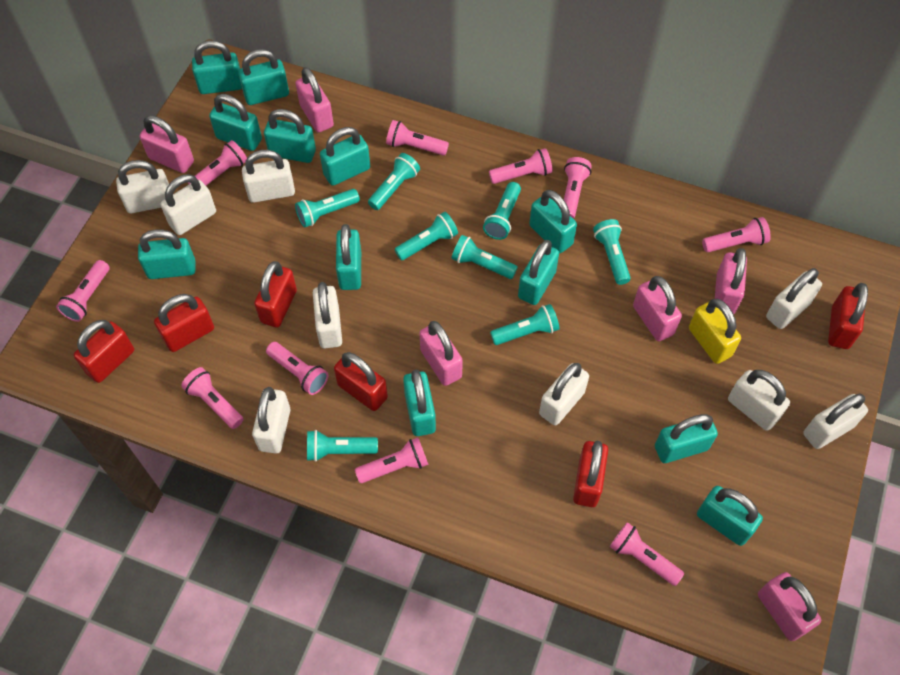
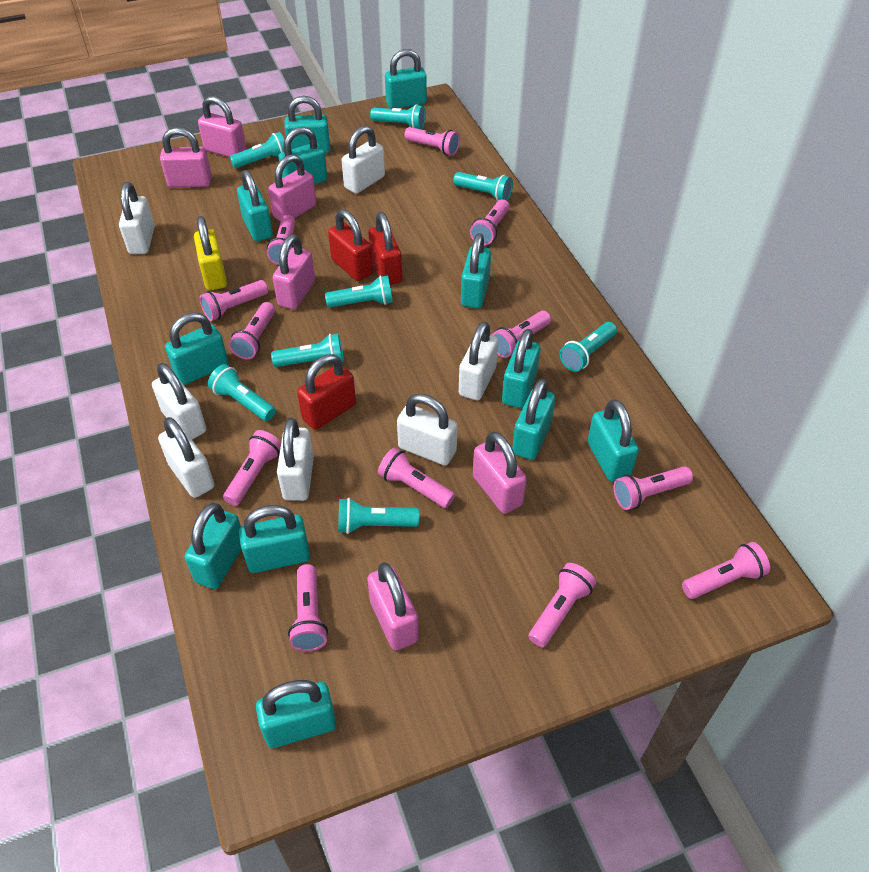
pink flashlight: 10 -> 12
red padlock: 6 -> 3
white padlock: 9 -> 7

